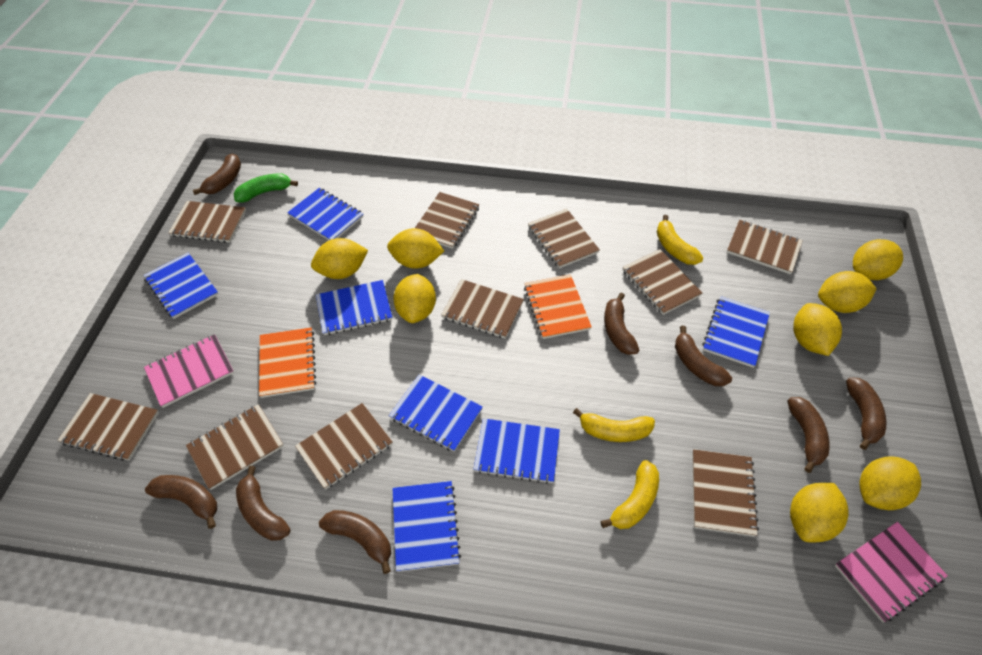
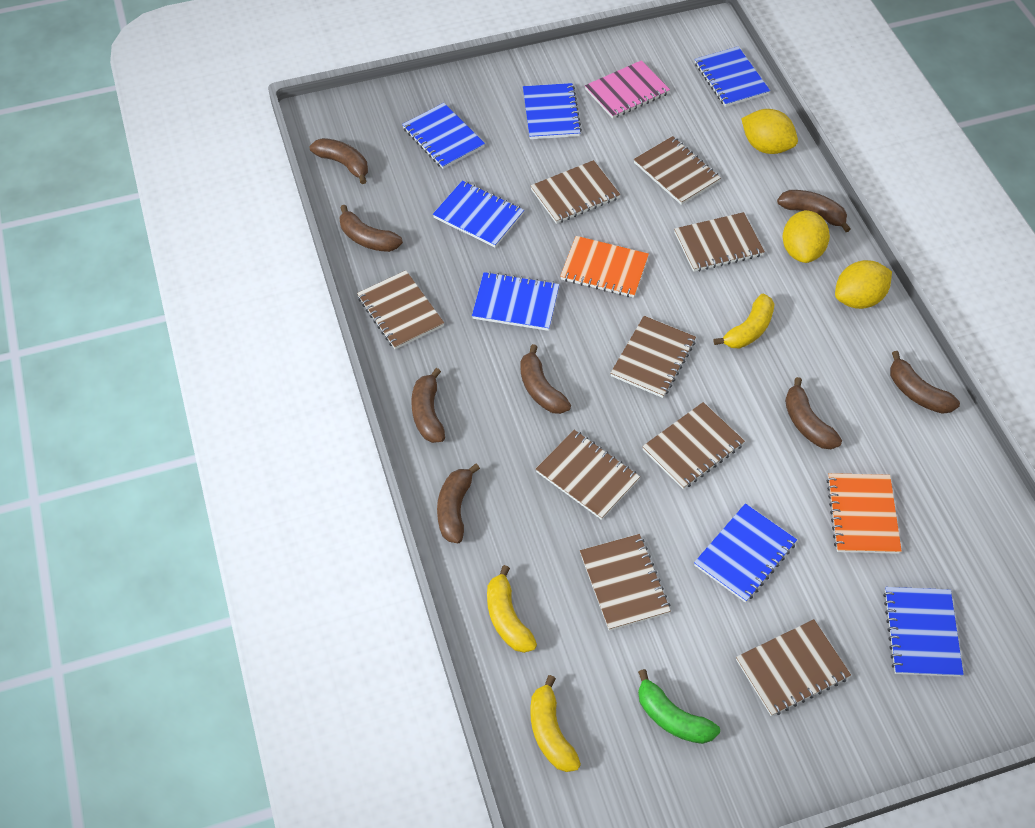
brown notebook: 10 -> 9
pink notebook: 2 -> 1
yellow lemon: 8 -> 3

